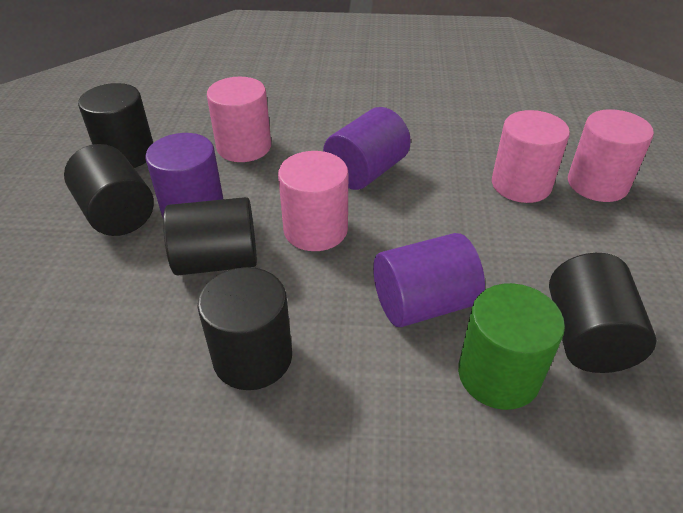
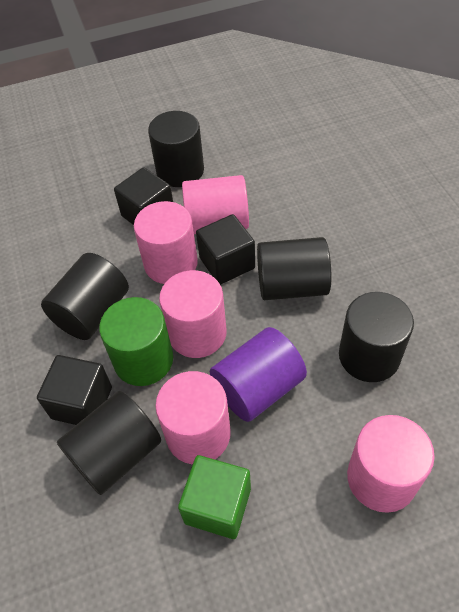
black cube: 0 -> 3
green cube: 0 -> 1
pink cylinder: 4 -> 5
purple cylinder: 3 -> 1

